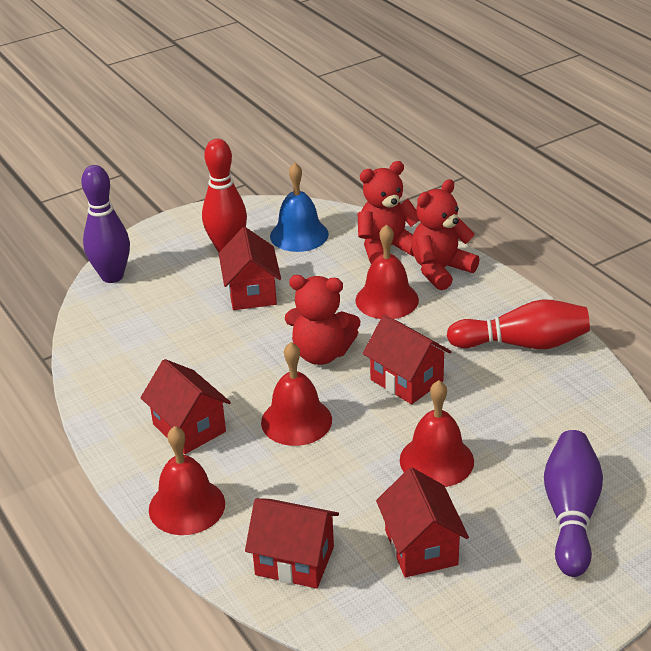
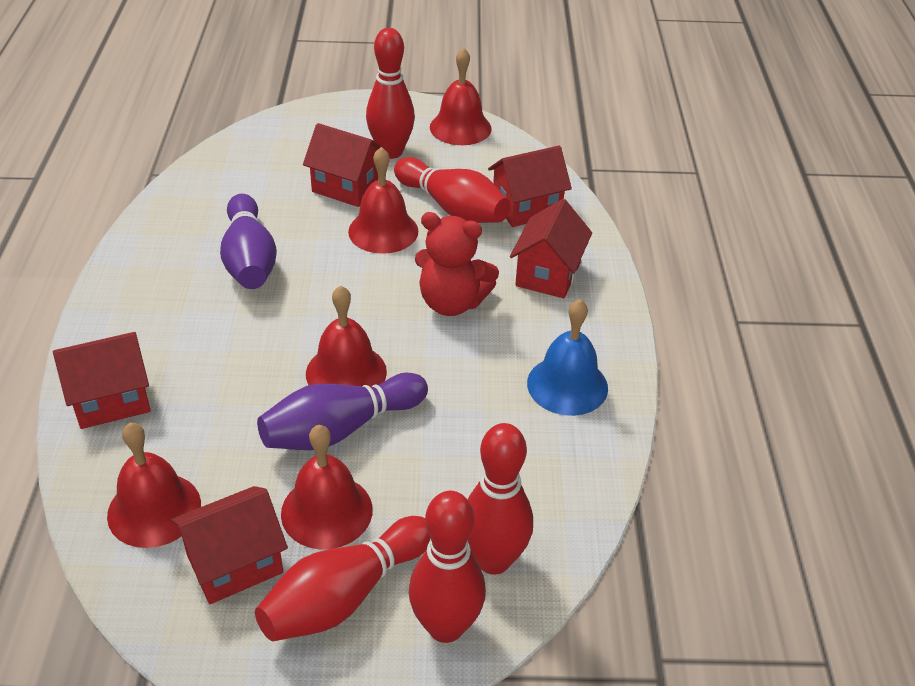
red bell: 4 -> 5
red bowling pin: 2 -> 5
red teddy bear: 3 -> 1

